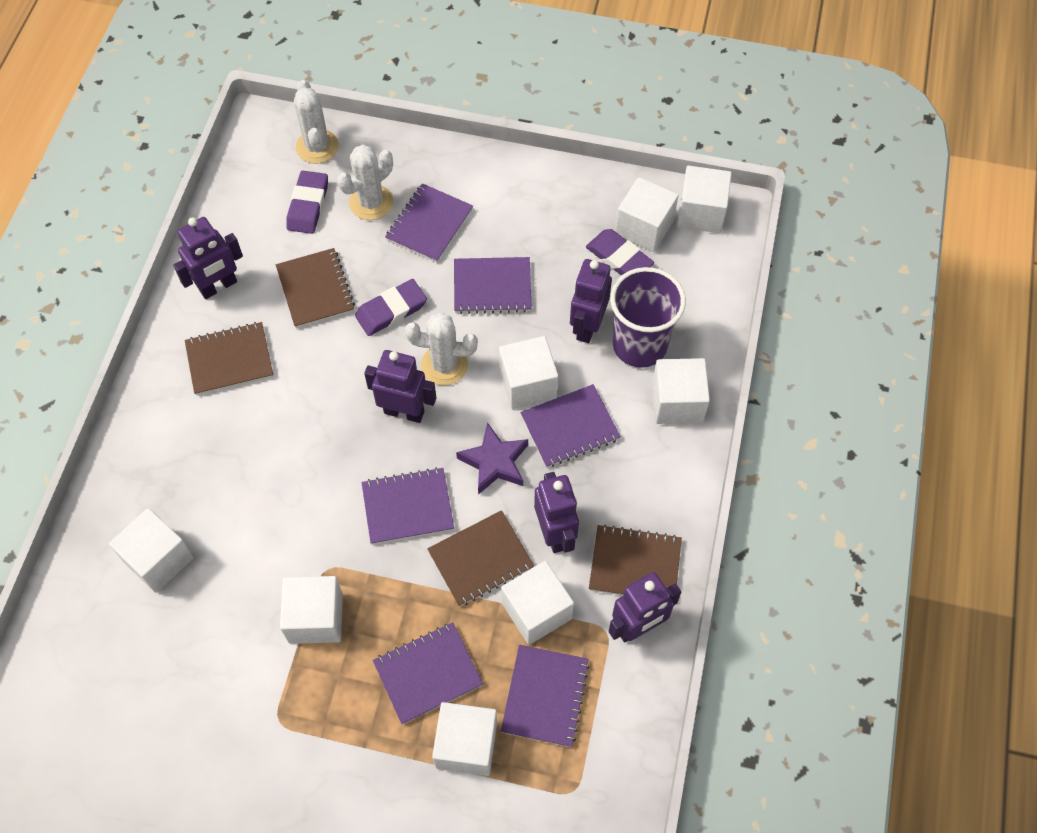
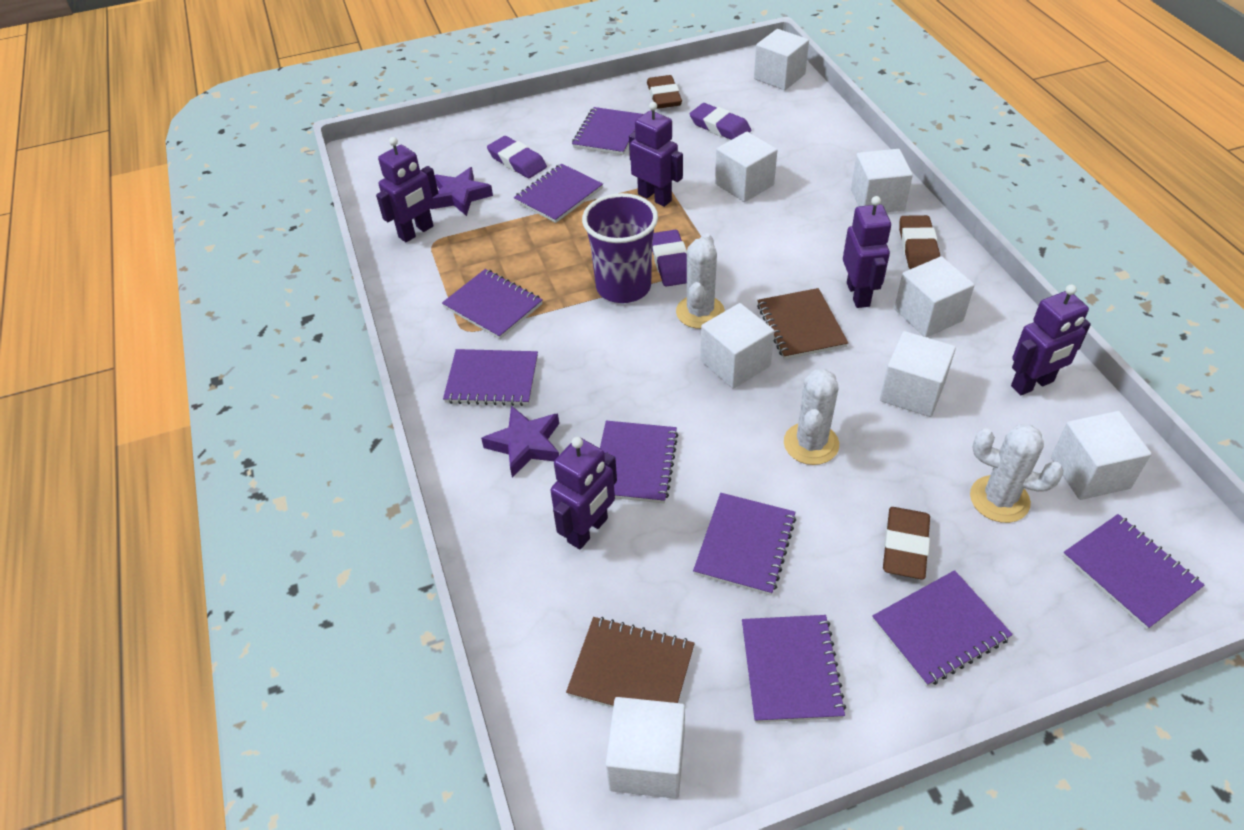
brown eraser: 0 -> 3
brown notebook: 4 -> 2
purple notebook: 6 -> 9
purple star: 1 -> 2

